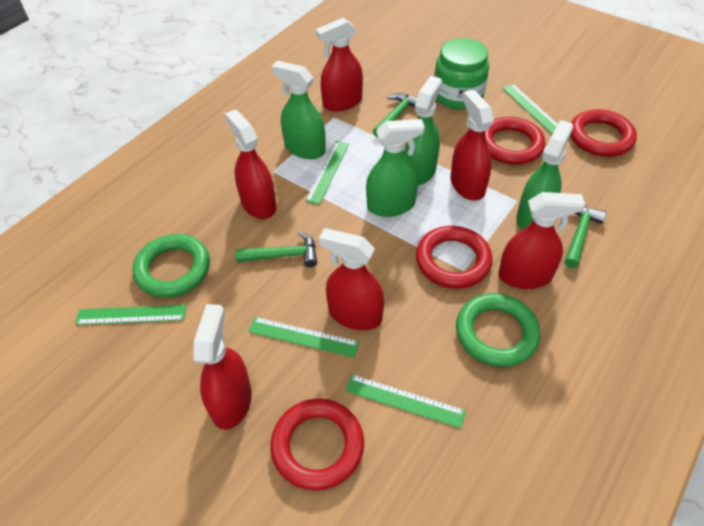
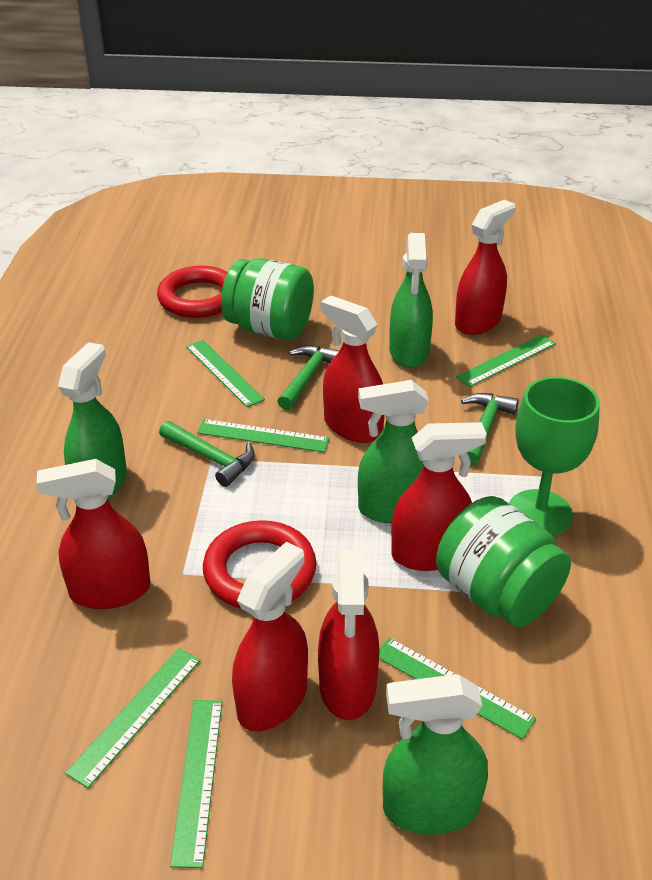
green goblet: 0 -> 1
green jar: 1 -> 2
green ring: 2 -> 0
green ruler: 5 -> 6
red ring: 4 -> 2

